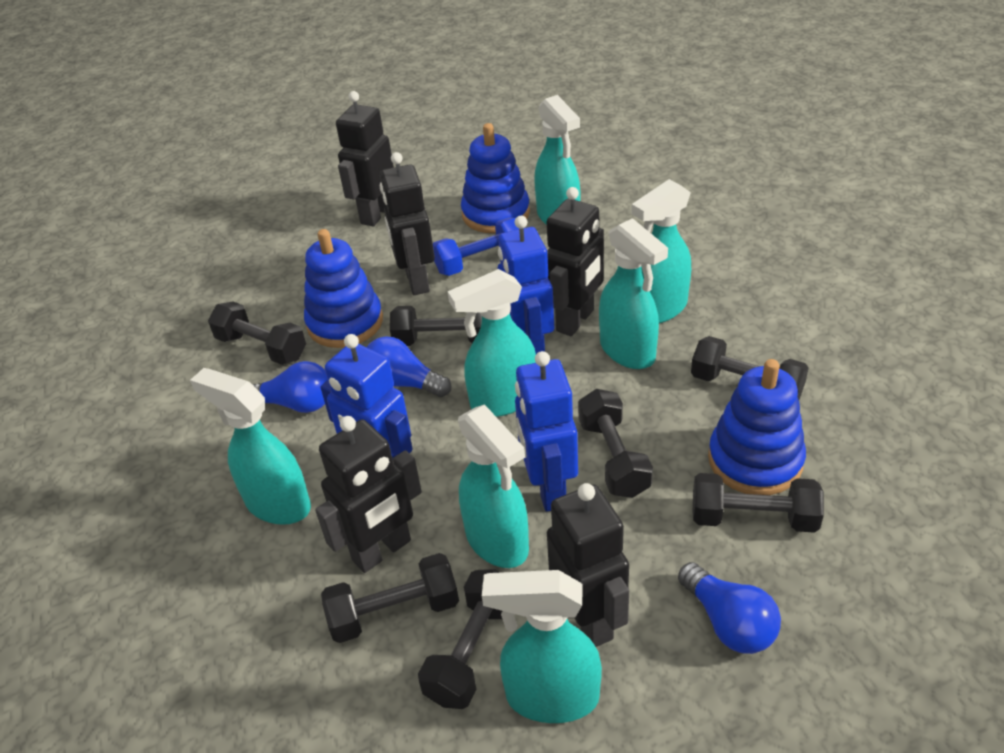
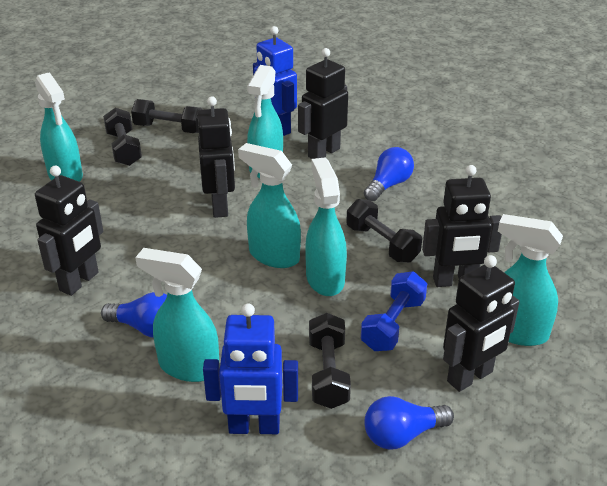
black dumbbell: 7 -> 4
blue robot: 3 -> 2
blue stacking toy: 3 -> 0
turquoise spray bottle: 7 -> 6

